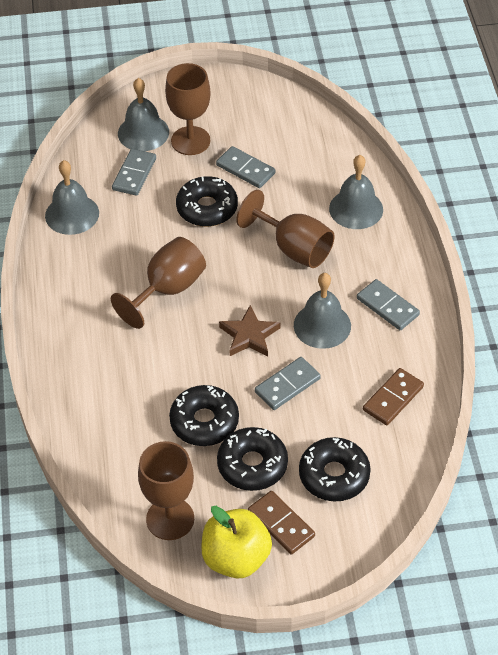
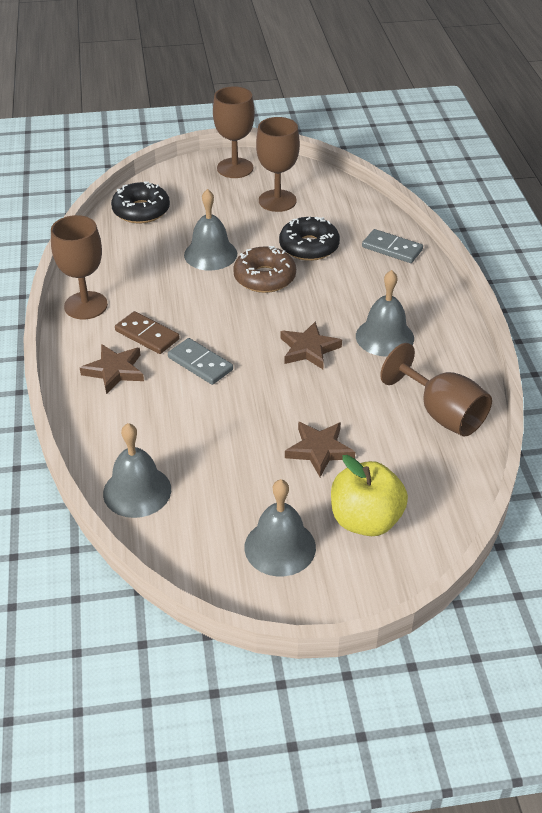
black donut: 4 -> 2
brown domino: 2 -> 1
brown donut: 0 -> 1
brown star: 1 -> 3
grey domino: 4 -> 2

